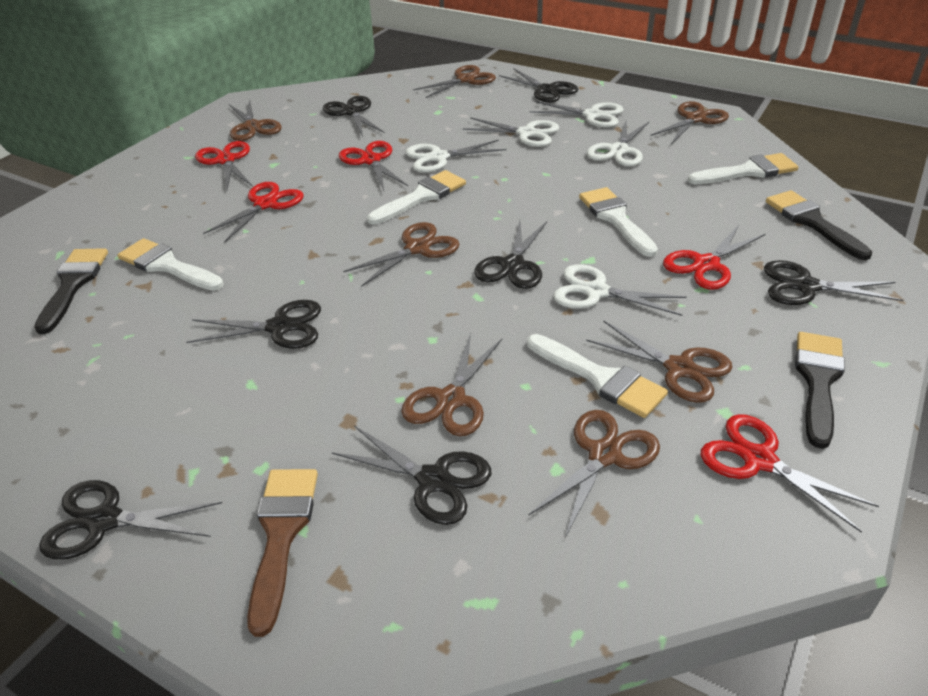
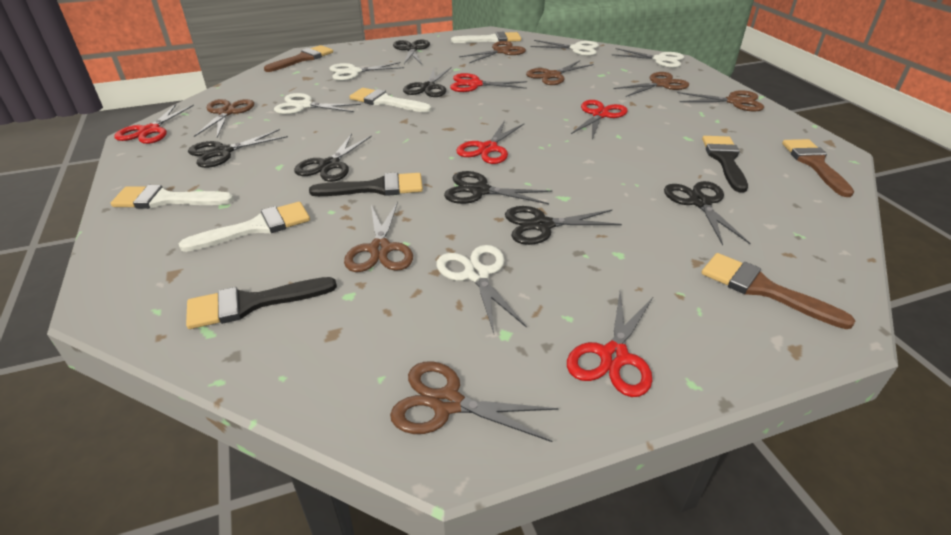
brown brush: 1 -> 3
white brush: 5 -> 4

